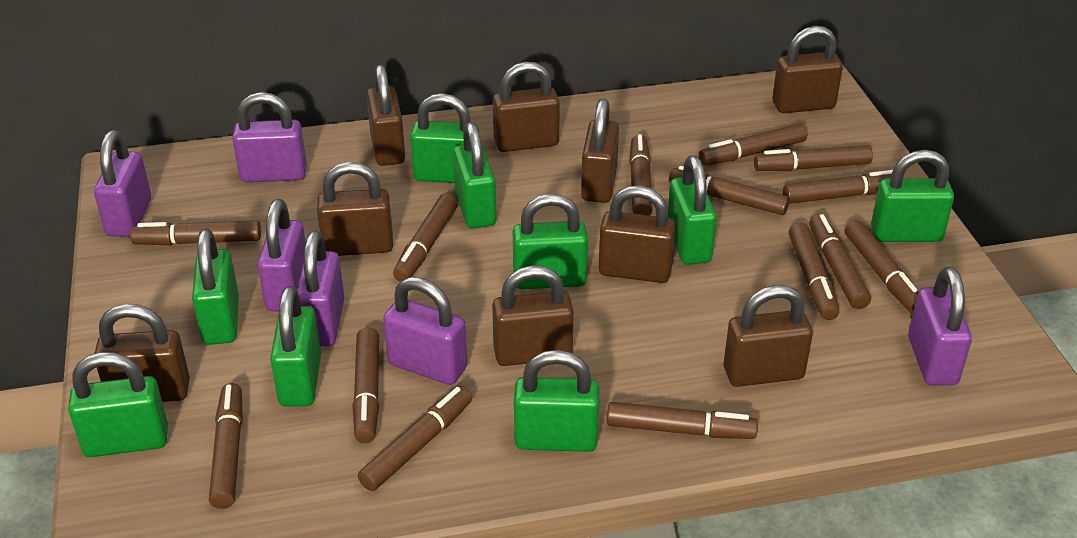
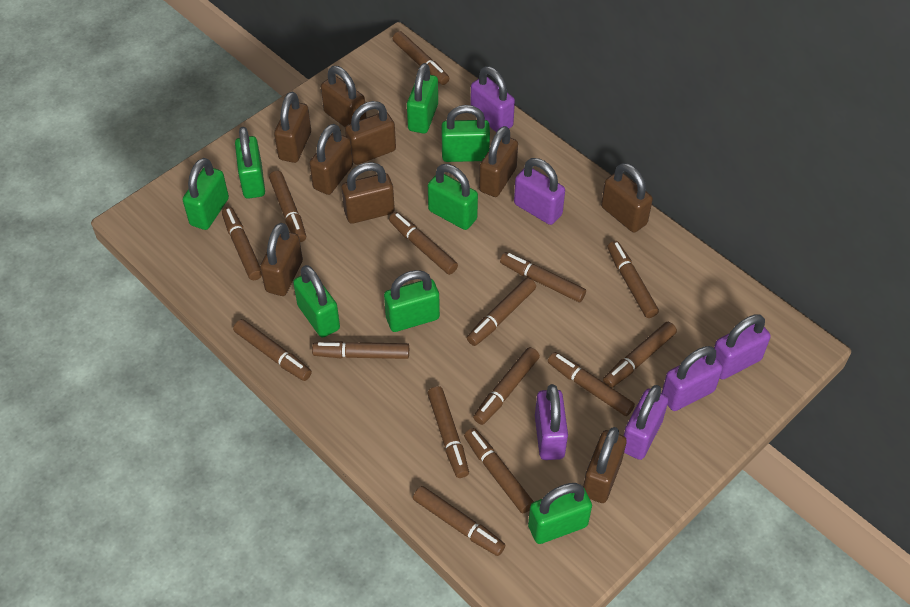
brown marker: 14 -> 15
green padlock: 9 -> 8

